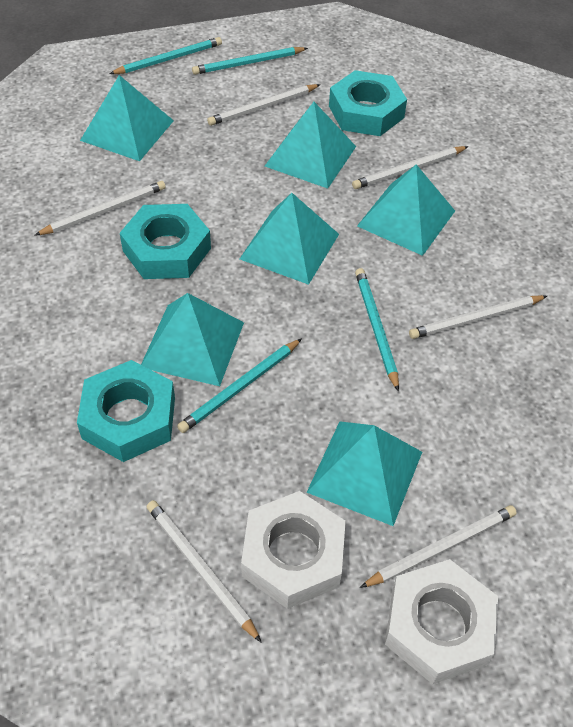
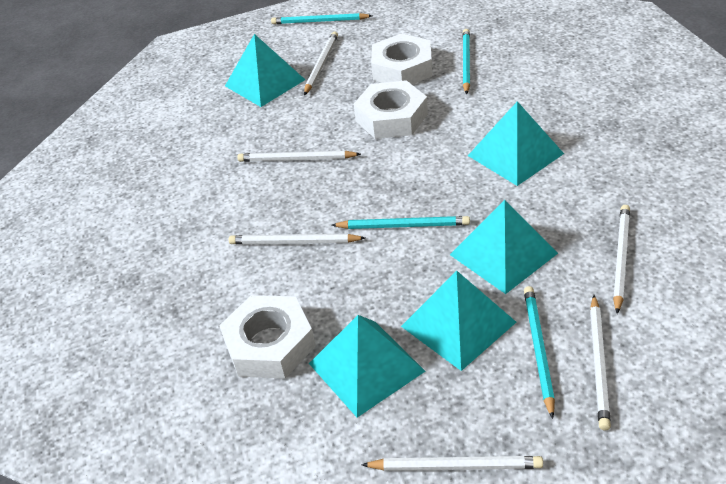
turquoise nut: 3 -> 0
turquoise pyramid: 6 -> 5
white nut: 2 -> 3

